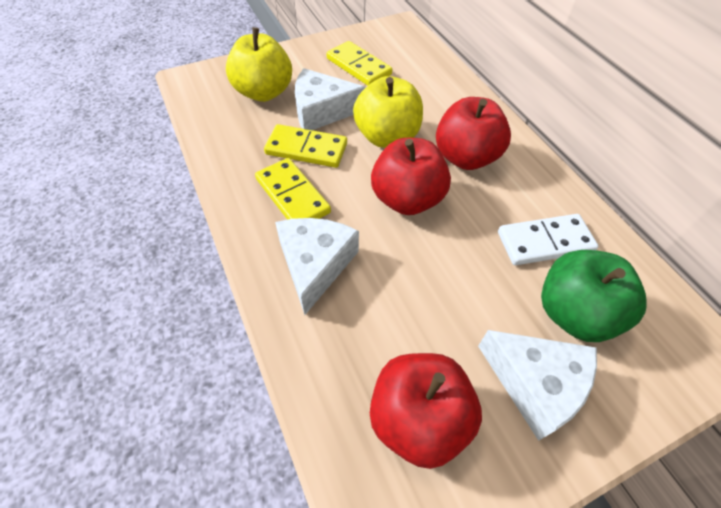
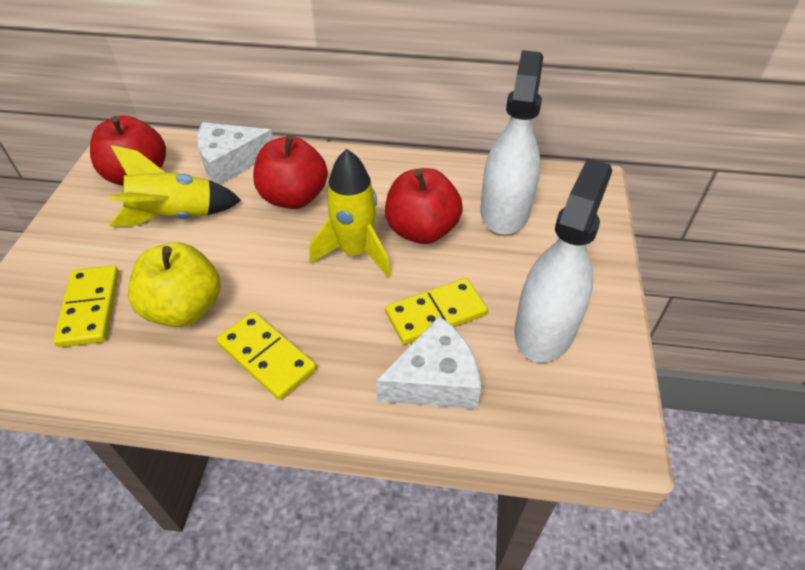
green apple: 1 -> 0
white cheese: 3 -> 2
white domino: 1 -> 0
white spray bottle: 0 -> 2
yellow apple: 2 -> 1
yellow rocket: 0 -> 2

